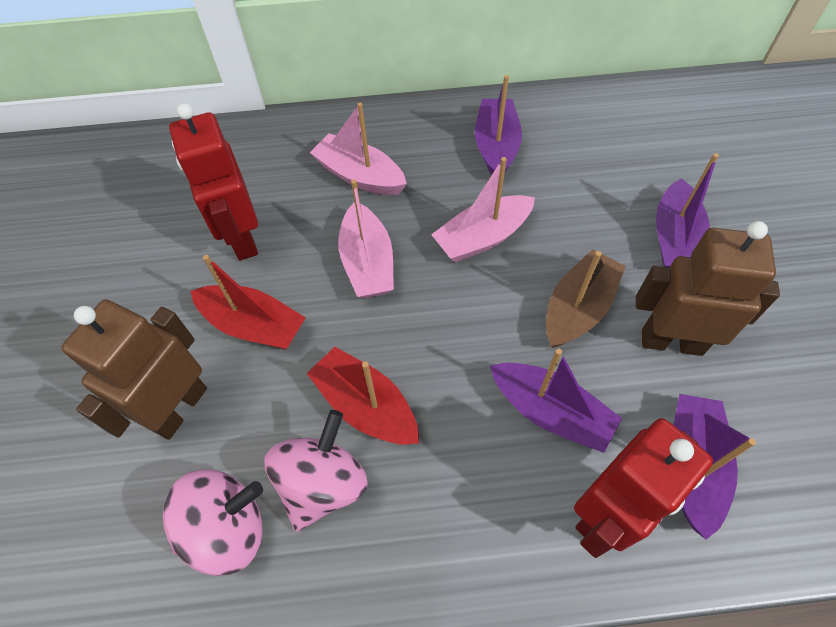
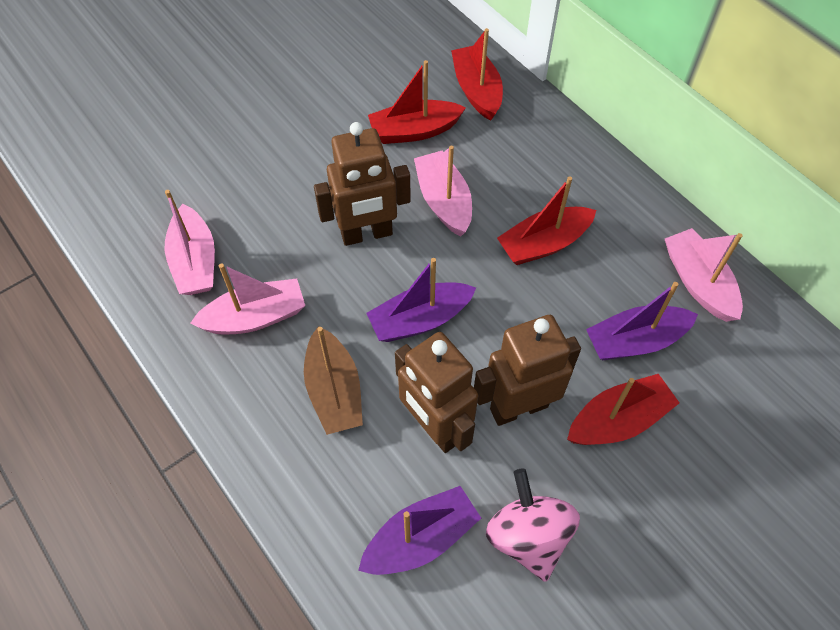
brown robot: 2 -> 3
pink boat: 3 -> 4
pink spinning top: 2 -> 1
purple boat: 4 -> 3
red boat: 2 -> 4
red robot: 2 -> 0

